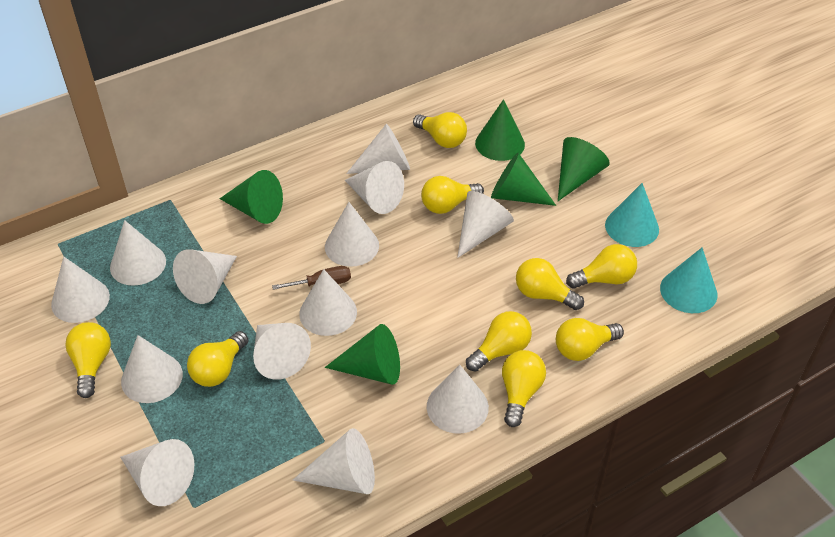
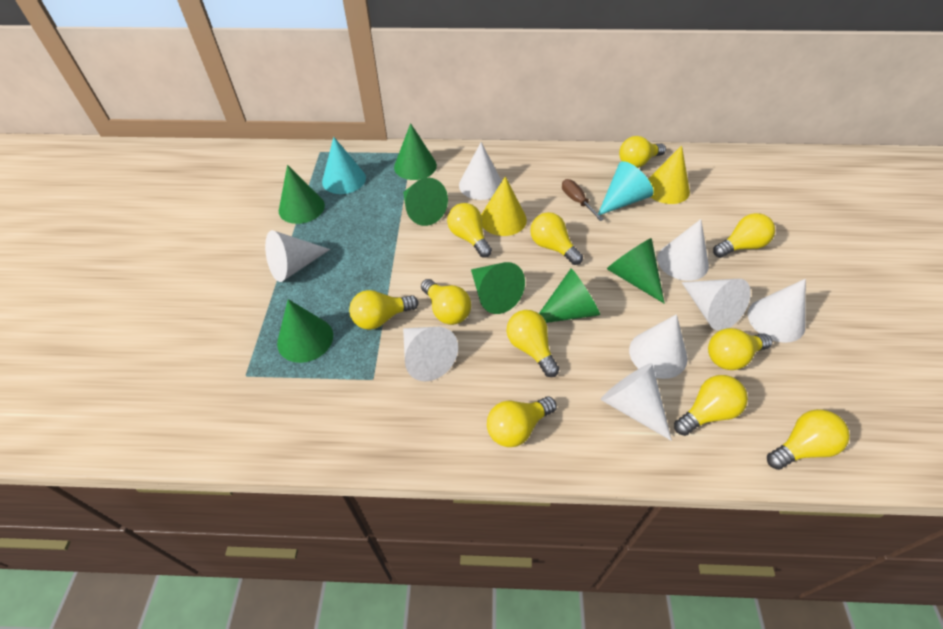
green cone: 5 -> 7
white cone: 13 -> 8
yellow cone: 0 -> 2
yellow light bulb: 9 -> 11

